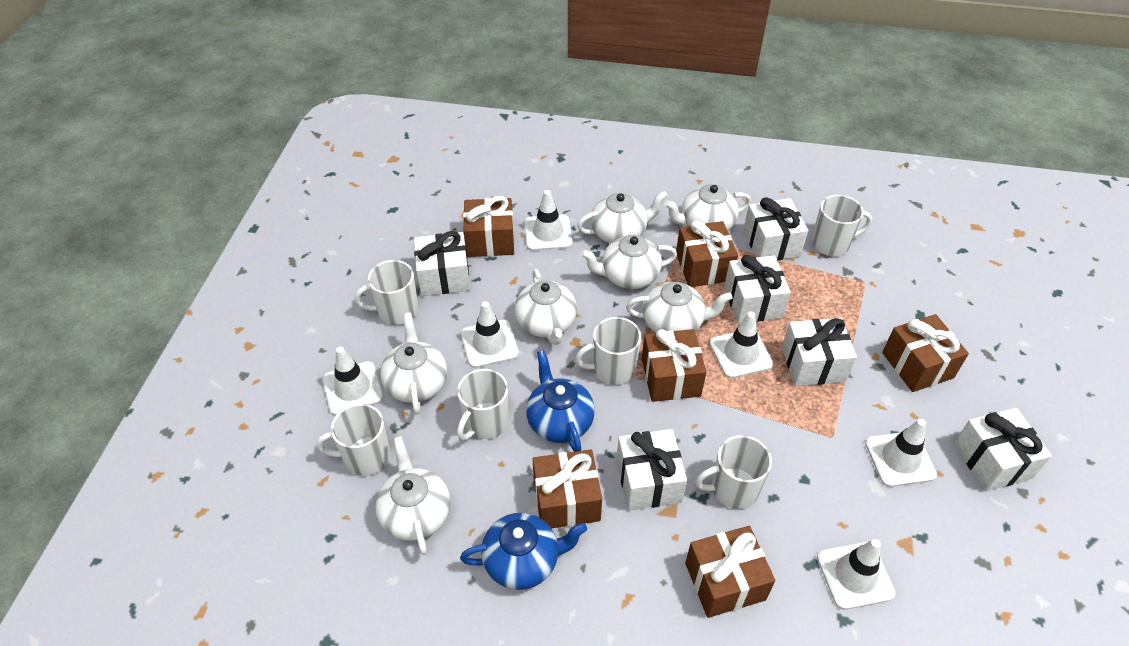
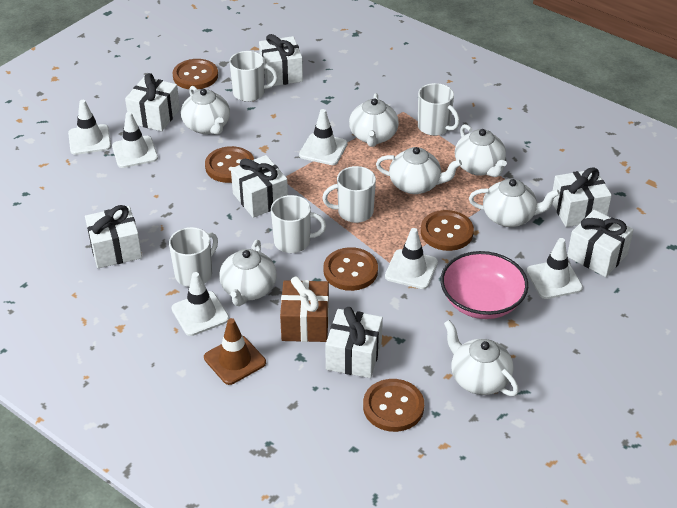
blue teapot: 2 -> 0
brown button: 0 -> 5
brown gift: 6 -> 1
brown traffic cone: 0 -> 1
pink bowl: 0 -> 1
white gift: 6 -> 7
white mug: 6 -> 5

